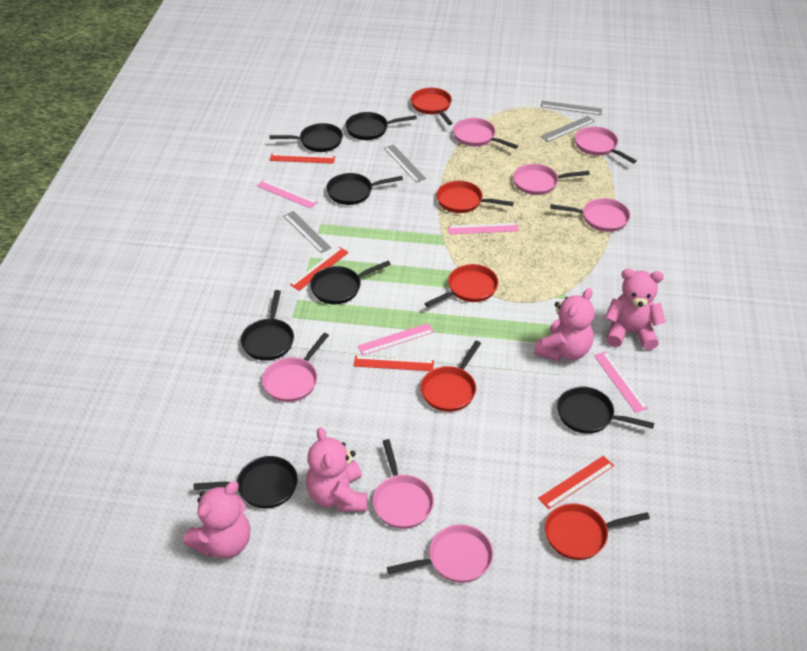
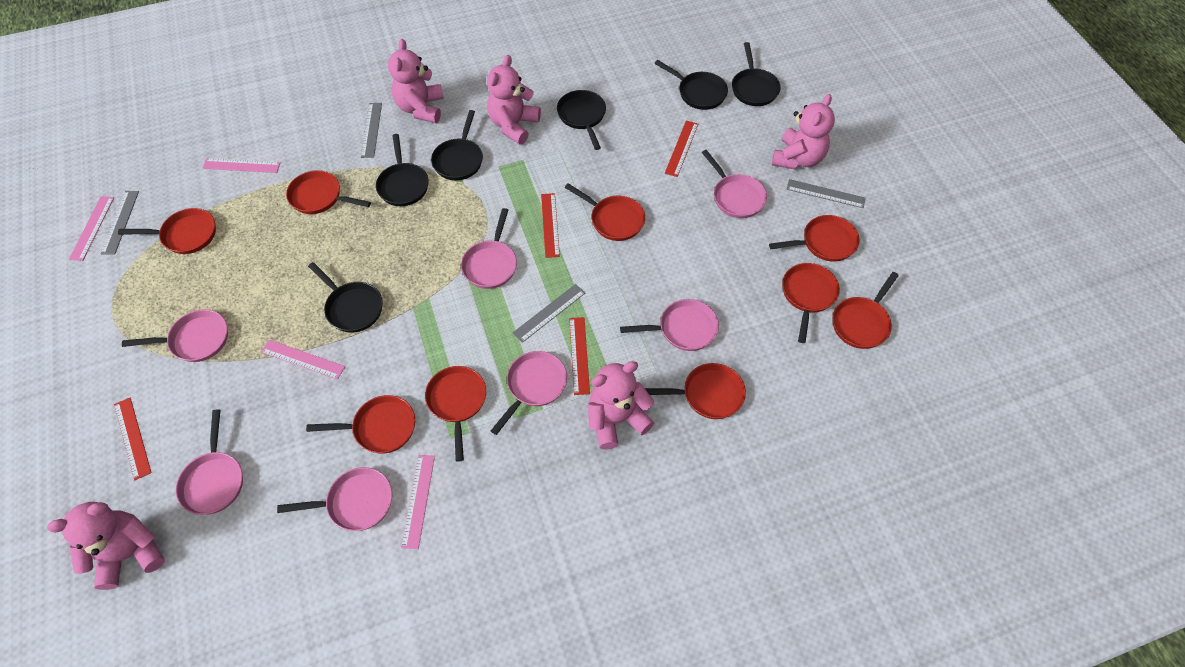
black pan: 7 -> 6
pink teddy bear: 4 -> 5
red pan: 5 -> 9

